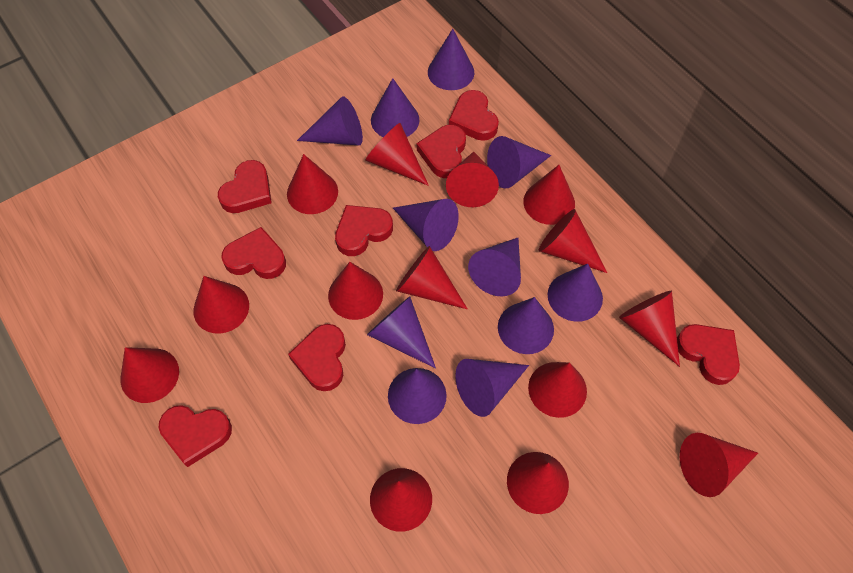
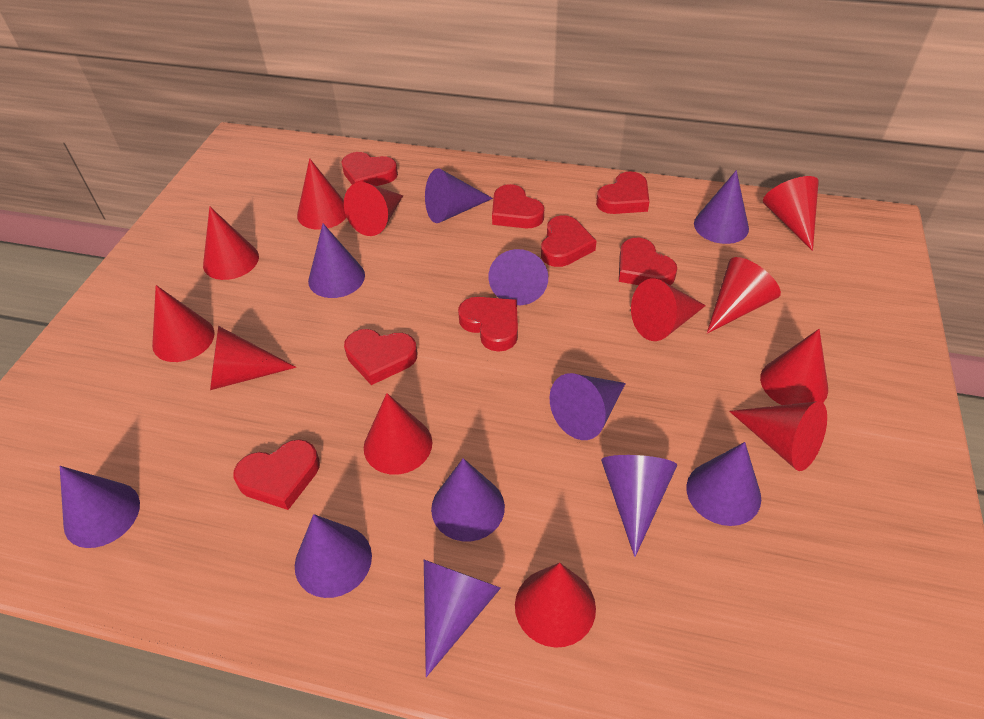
red cone: 14 -> 12

